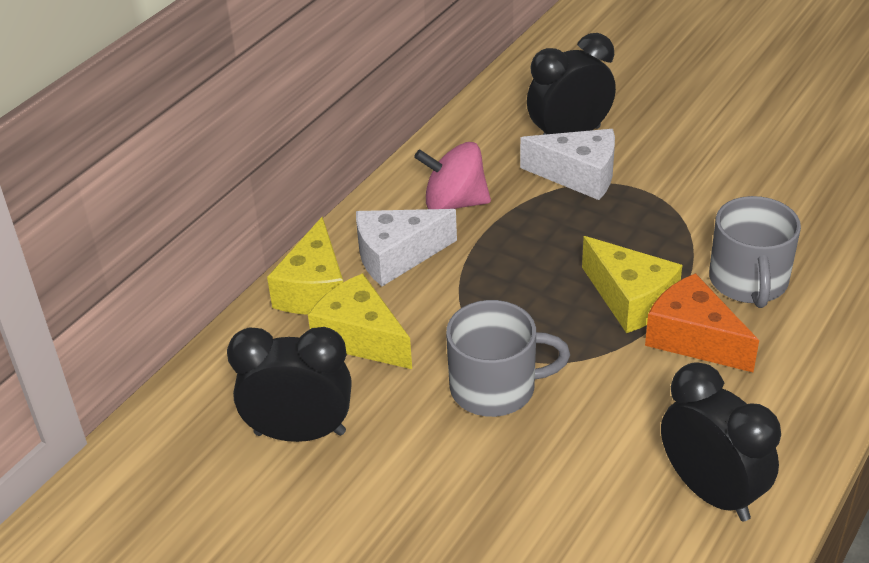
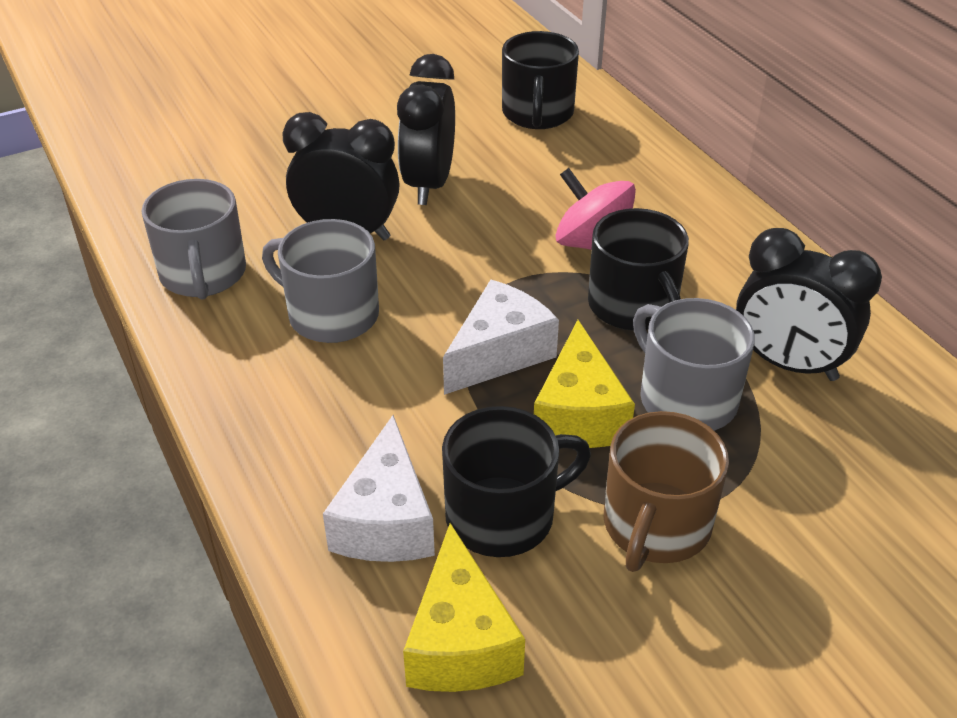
black mug: 0 -> 3
brown mug: 0 -> 1
grey mug: 2 -> 3
orange cheese: 1 -> 0
yellow cheese: 3 -> 2

